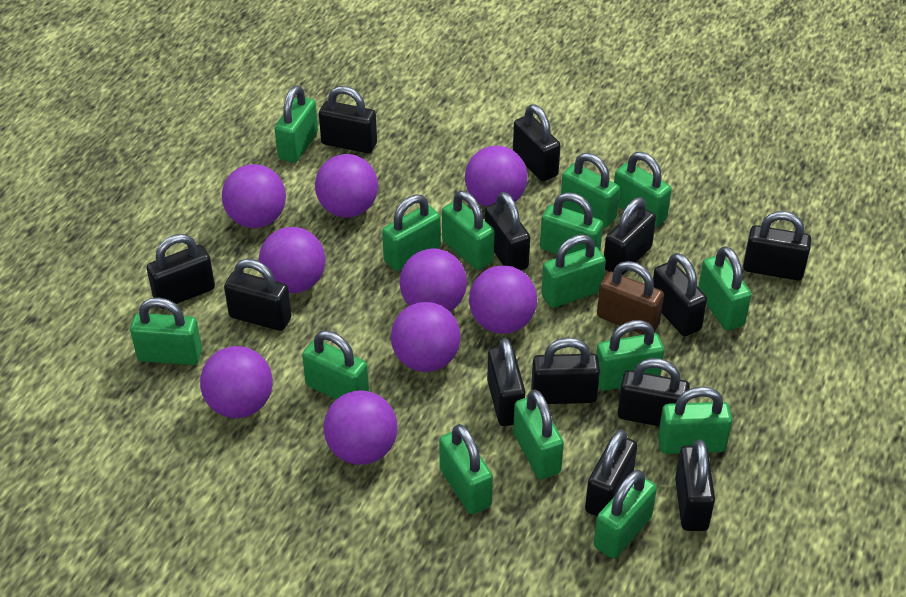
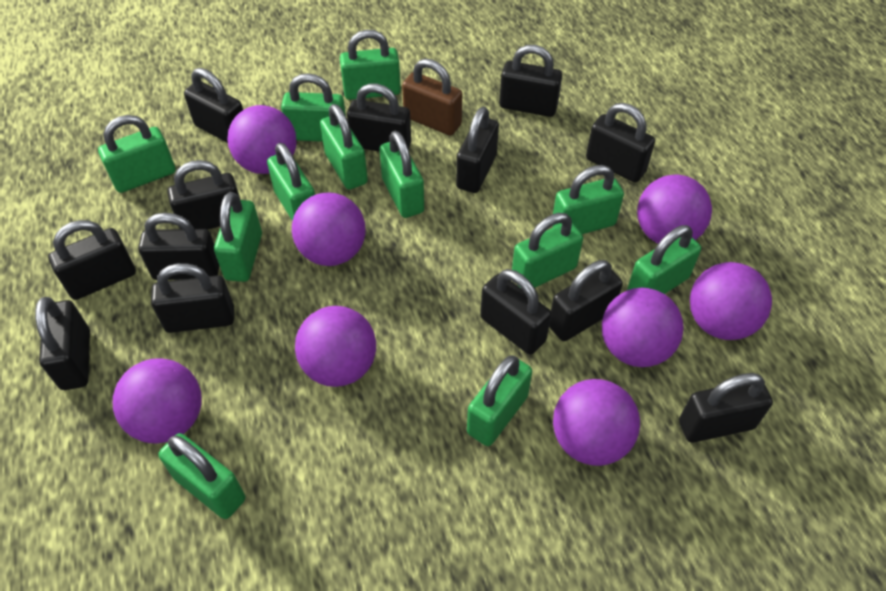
green padlock: 15 -> 12
purple ball: 9 -> 8

